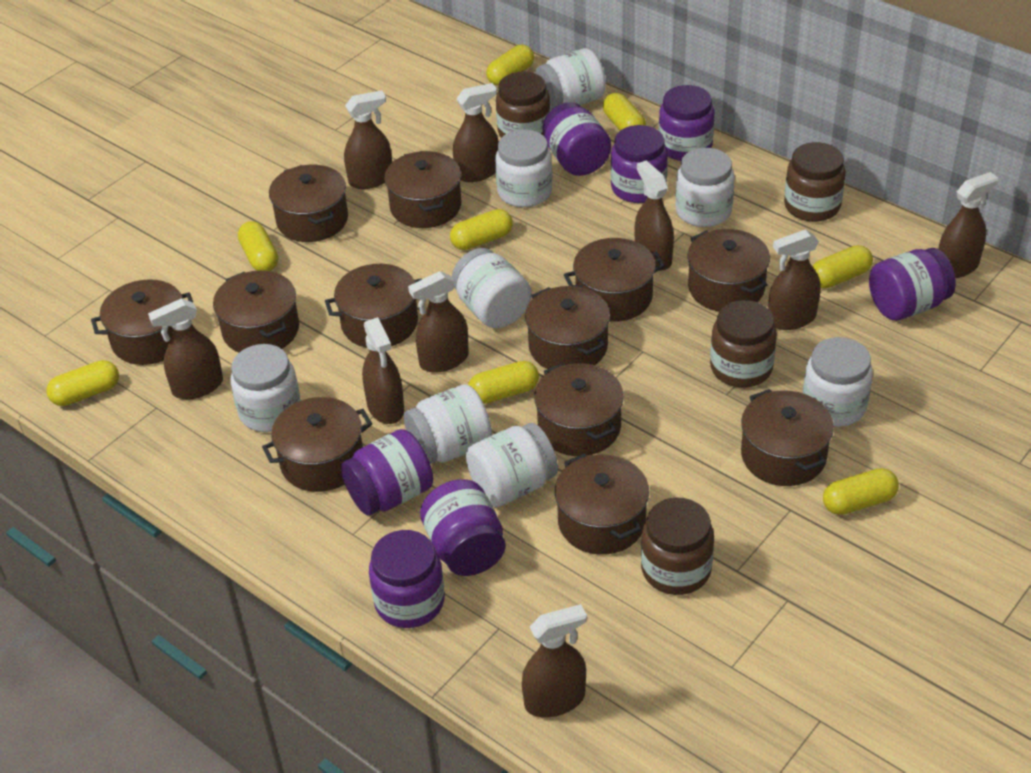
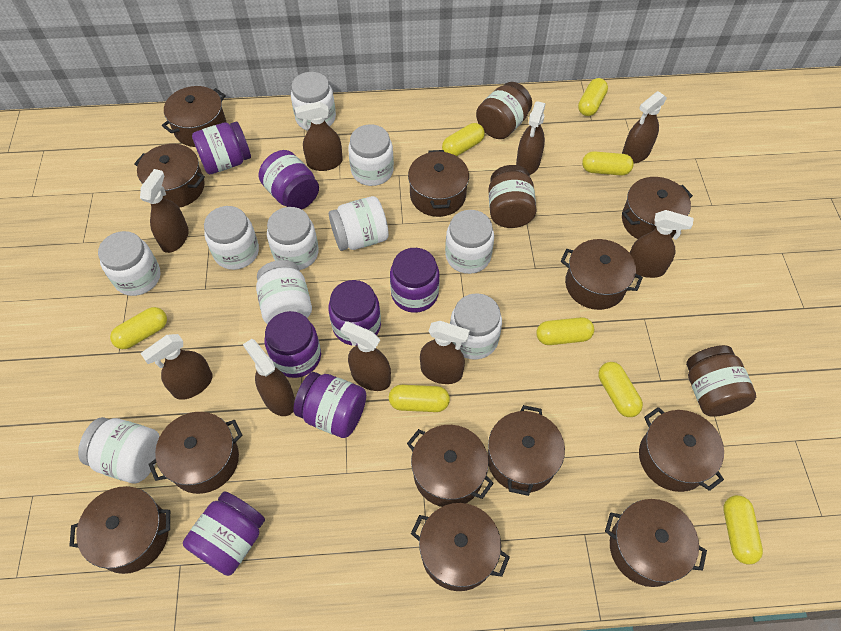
brown jar: 4 -> 3
white jar: 8 -> 10

